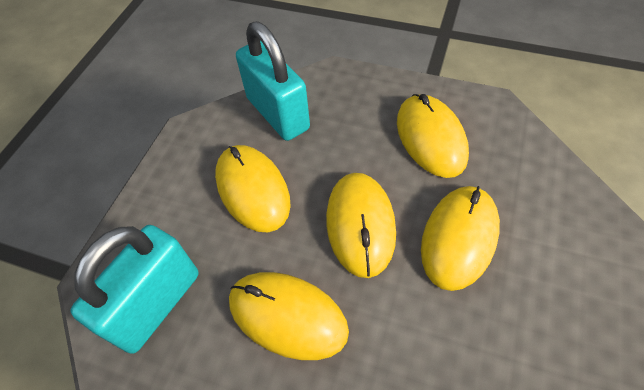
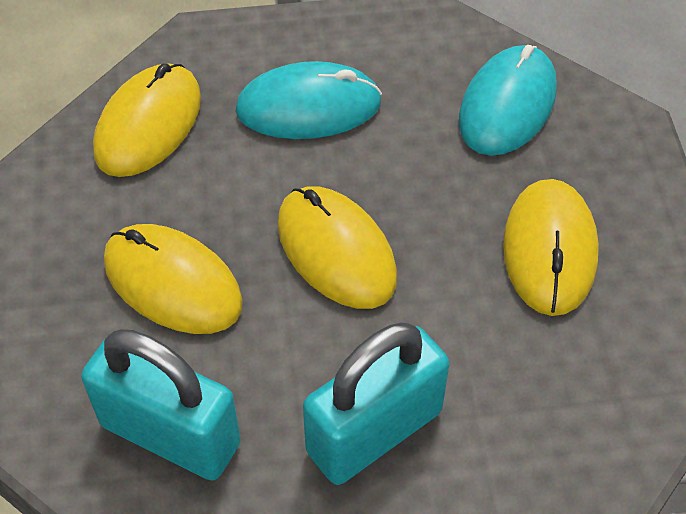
turquoise mouse: 0 -> 2
yellow mouse: 5 -> 4

